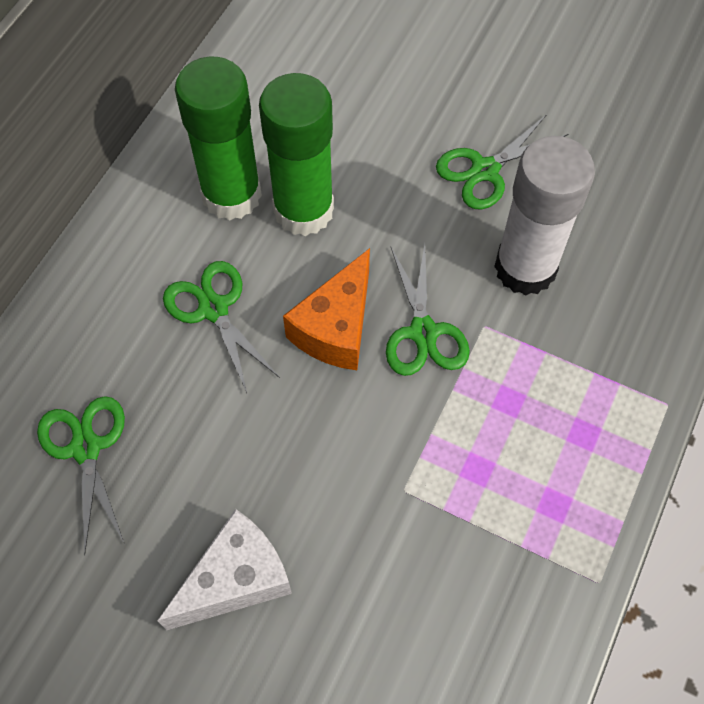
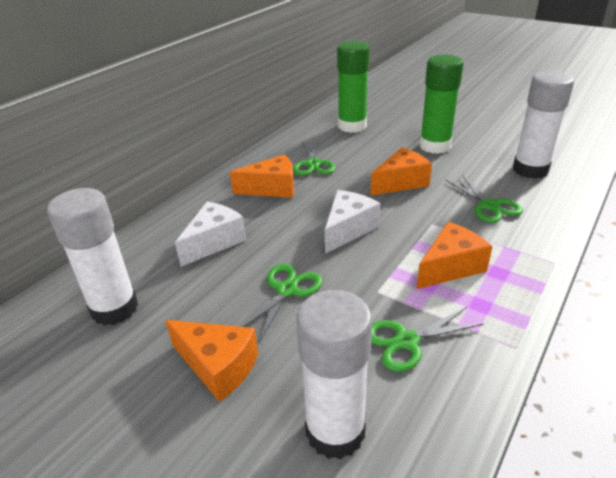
orange cheese: 1 -> 4
white cheese: 1 -> 2
white glue stick: 1 -> 3

